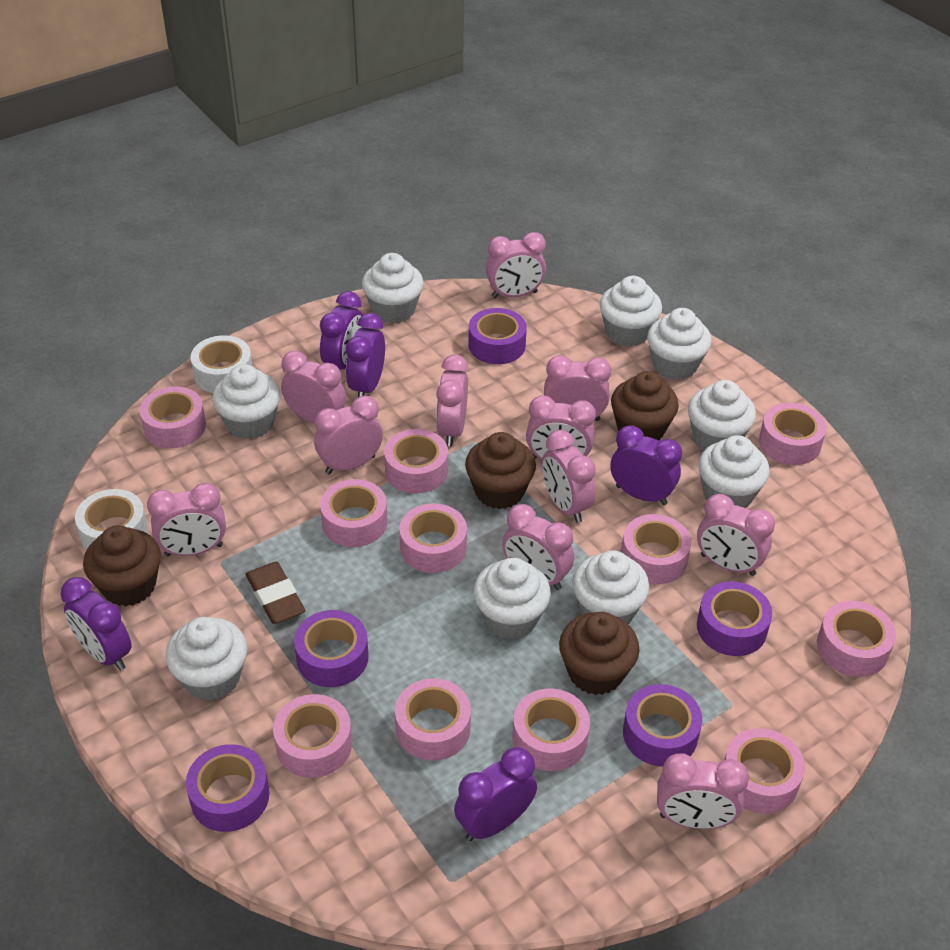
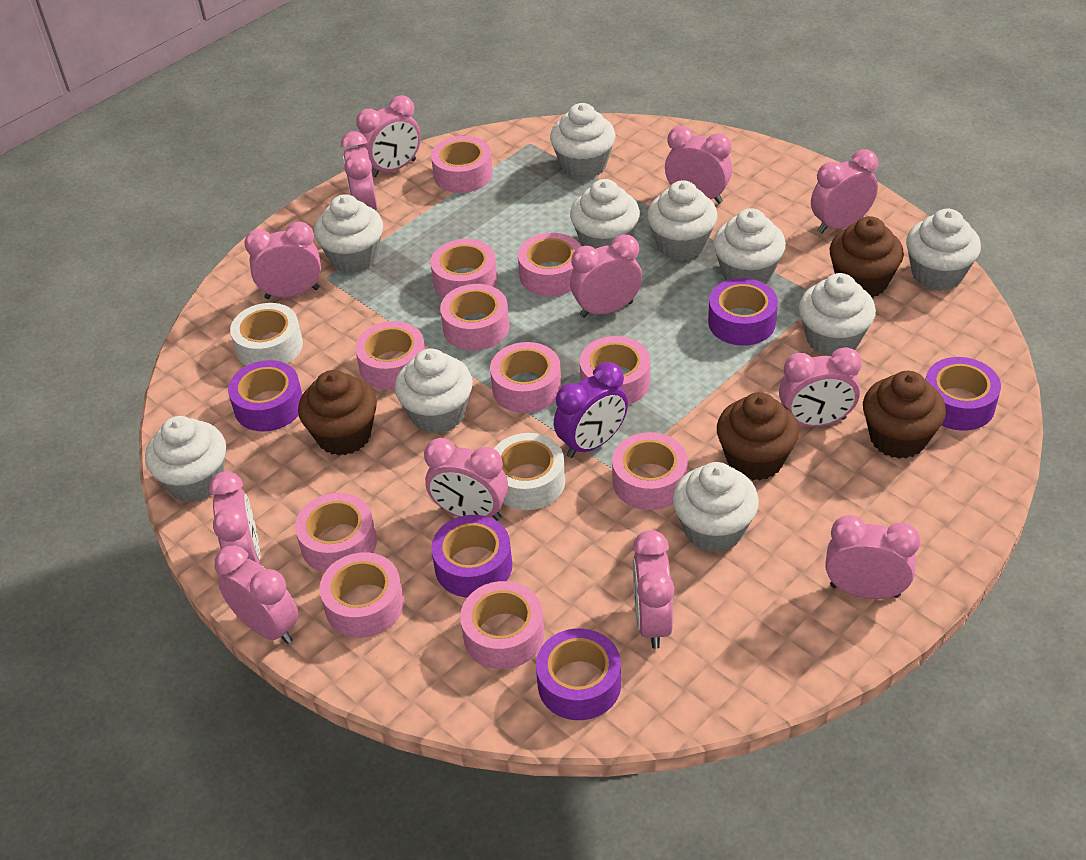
brown eraser: 1 -> 0
pink clock: 11 -> 12
purple clock: 5 -> 1
white cupcake: 9 -> 10

